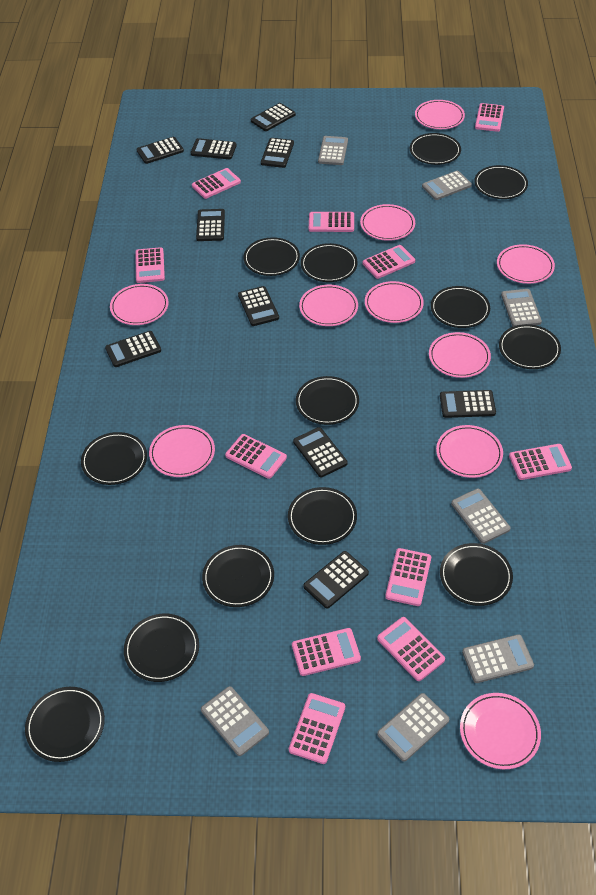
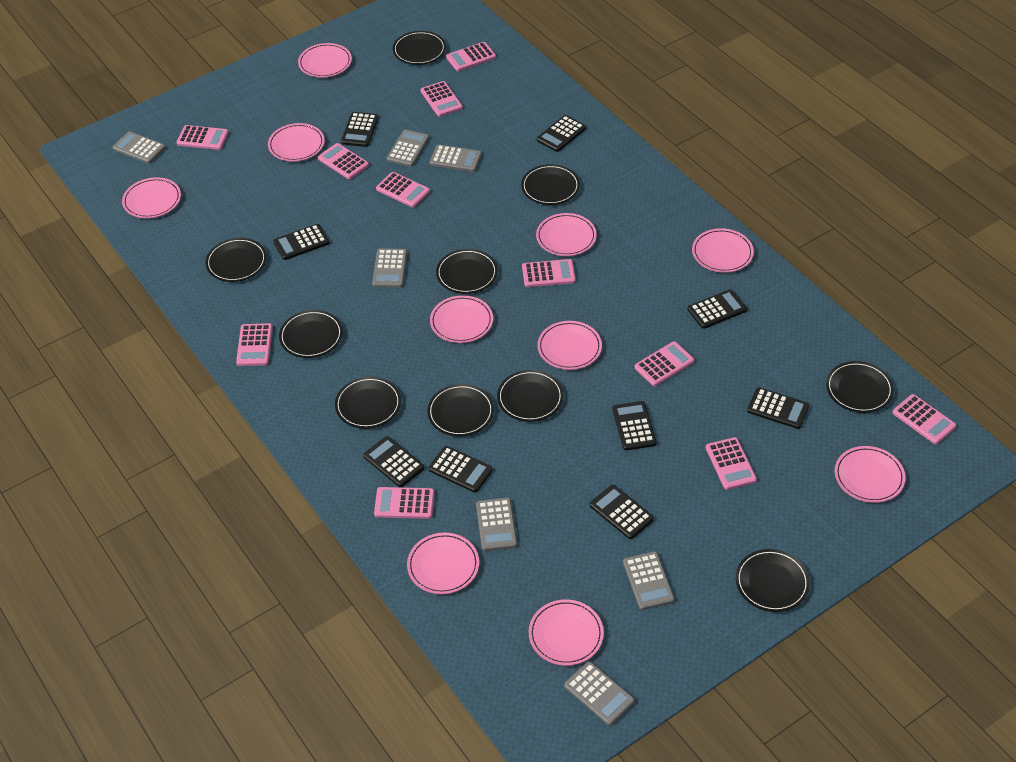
black calculator: 10 -> 9
black plate: 13 -> 10

